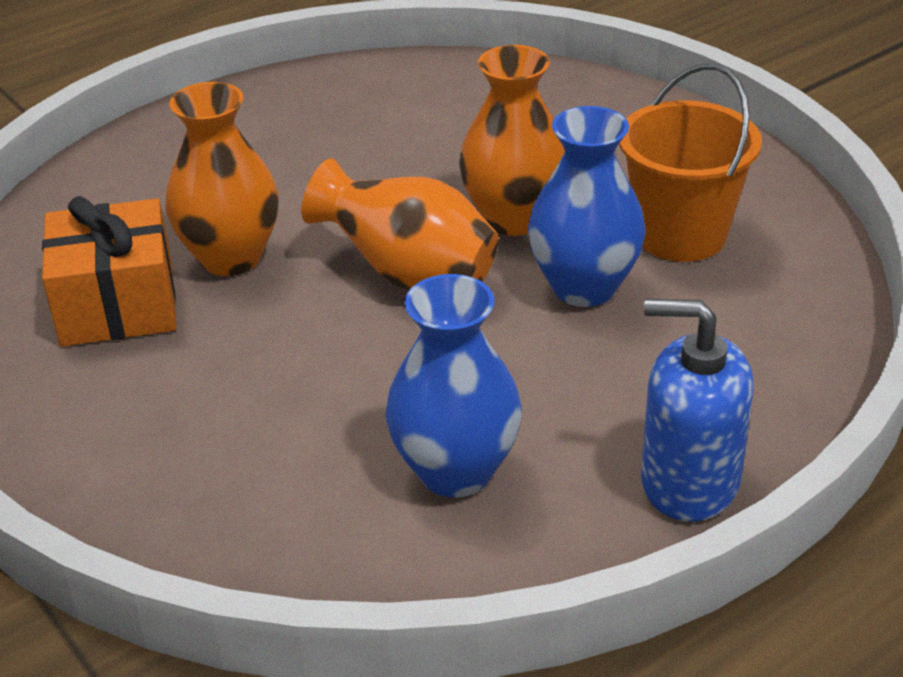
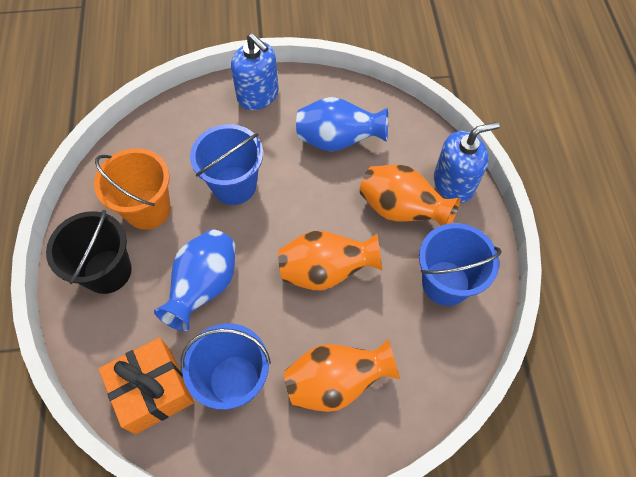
black bucket: 0 -> 1
blue bucket: 0 -> 3
blue soap dispenser: 1 -> 2

